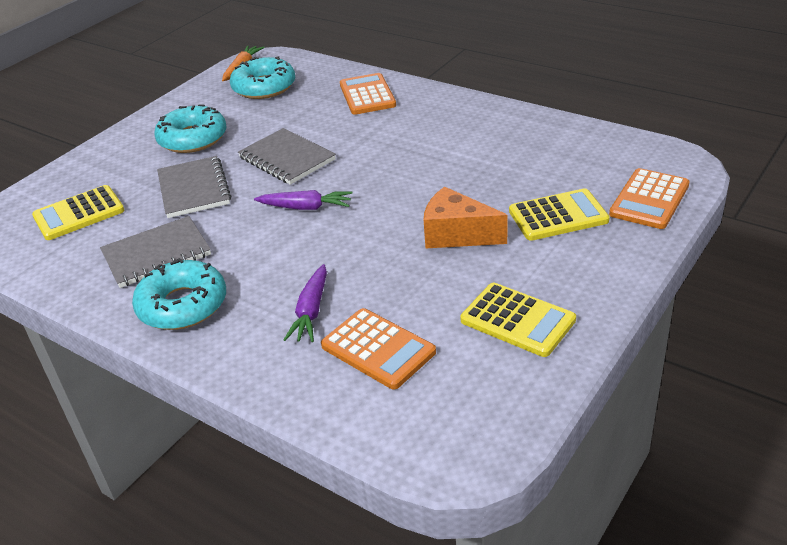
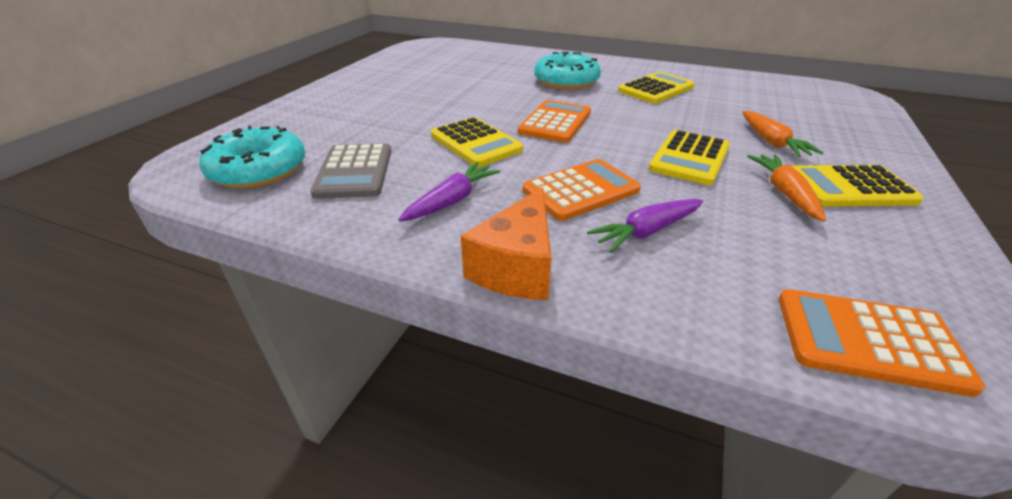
grey calculator: 0 -> 1
grey notebook: 3 -> 0
orange carrot: 1 -> 2
turquoise donut: 3 -> 2
yellow calculator: 3 -> 4

